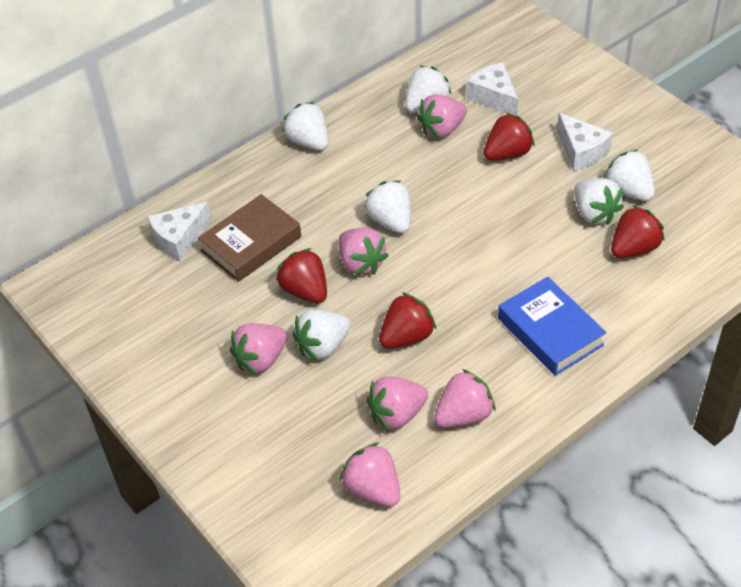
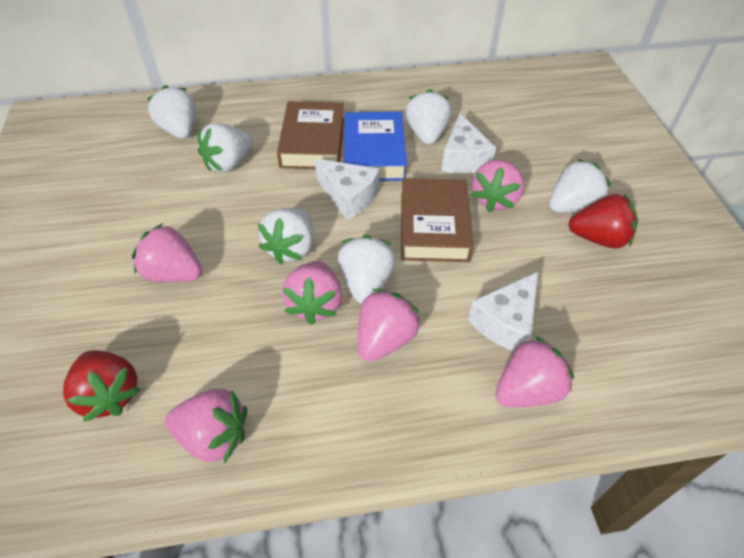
brown book: 1 -> 2
red strawberry: 4 -> 2

